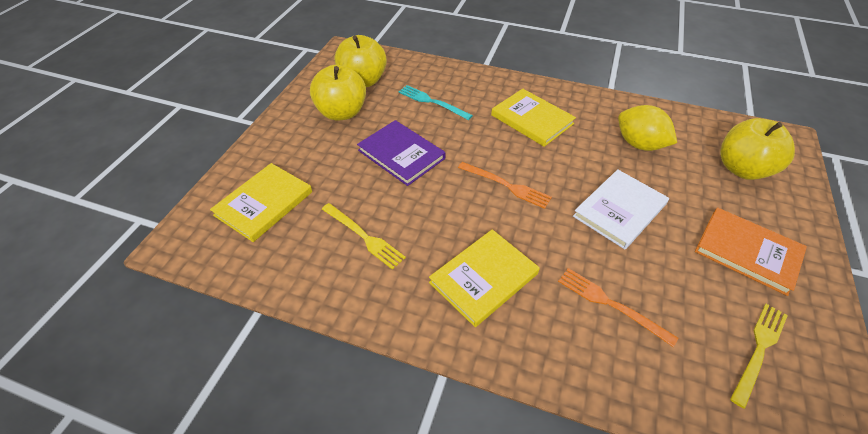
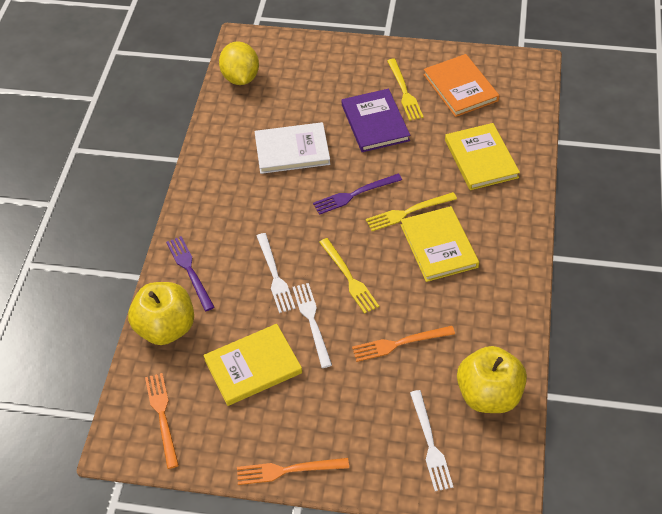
orange fork: 2 -> 3
purple fork: 0 -> 2
turquoise fork: 1 -> 0
white fork: 0 -> 3
yellow apple: 3 -> 2
yellow fork: 2 -> 3

